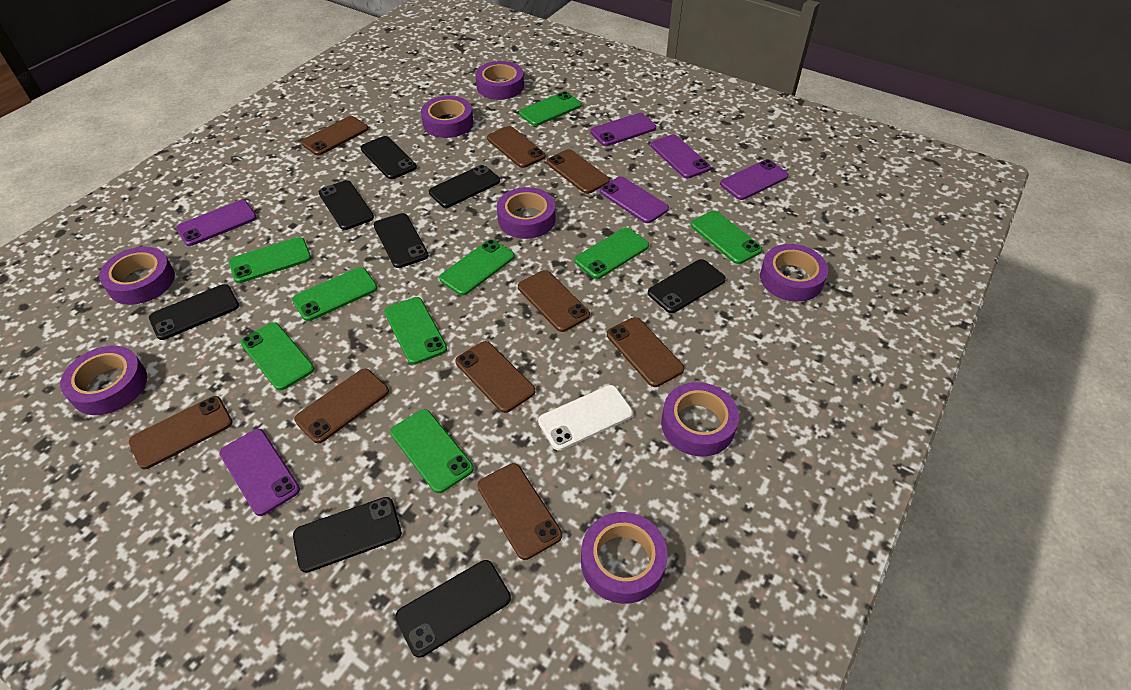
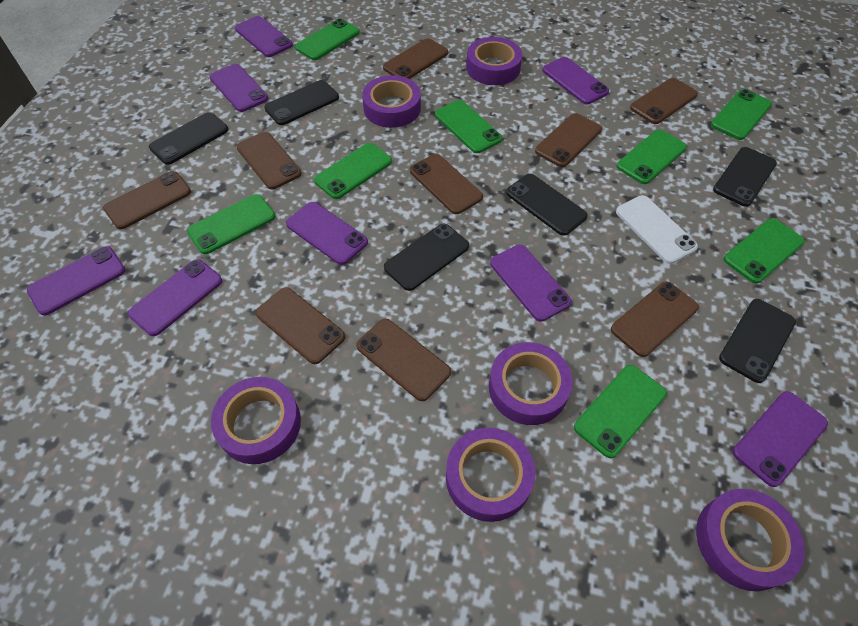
black phone: 8 -> 6
green phone: 9 -> 8
purple phone: 6 -> 8
purple tape: 8 -> 6

